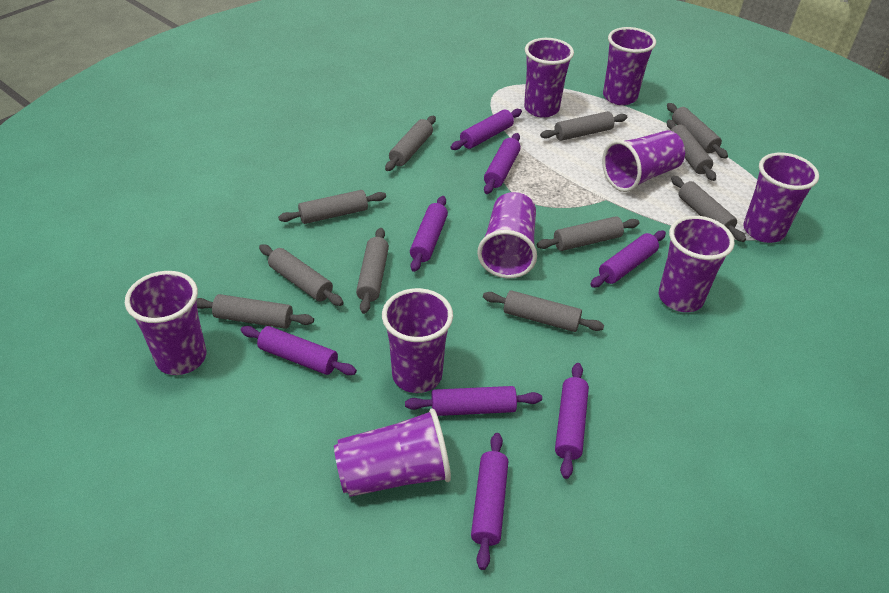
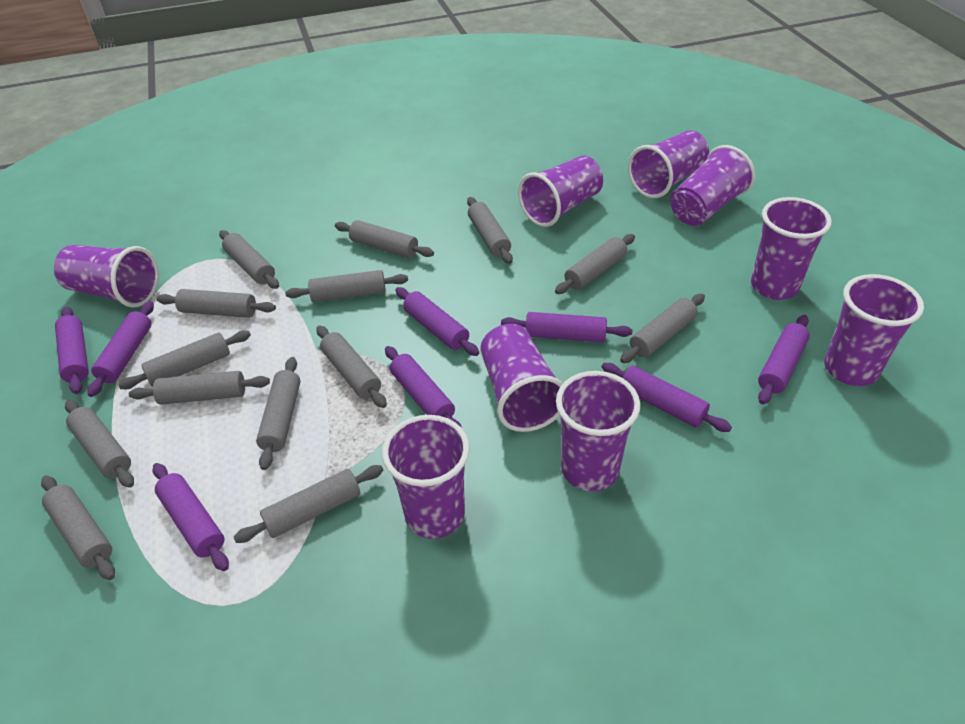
grey rolling pin: 11 -> 14

